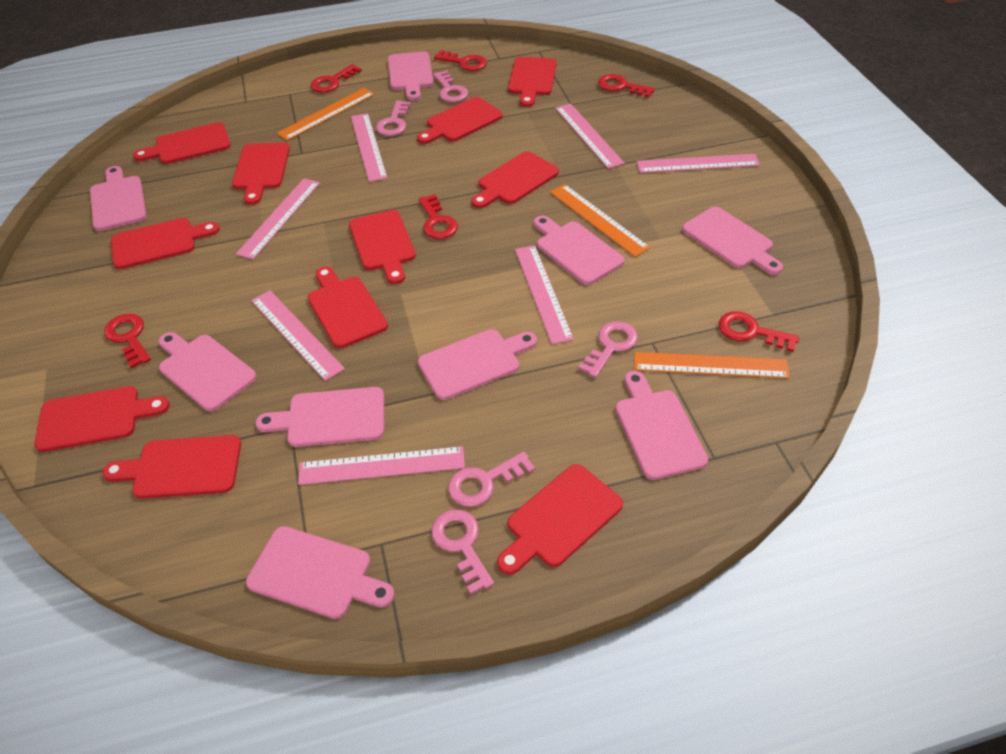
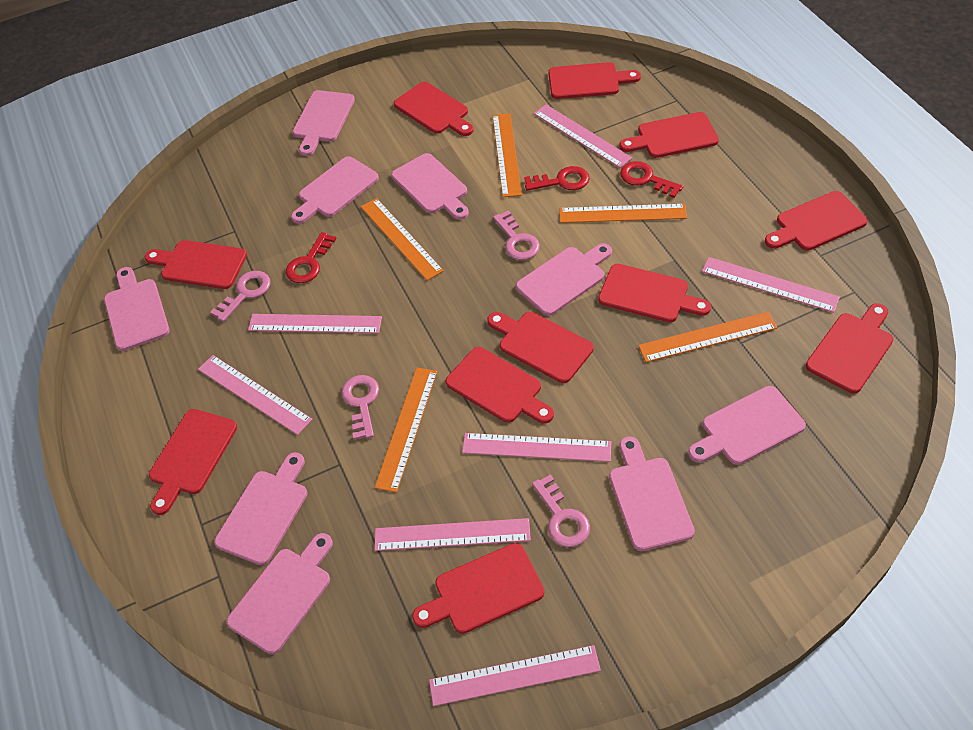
orange ruler: 3 -> 5
pink key: 5 -> 4
red key: 6 -> 3

